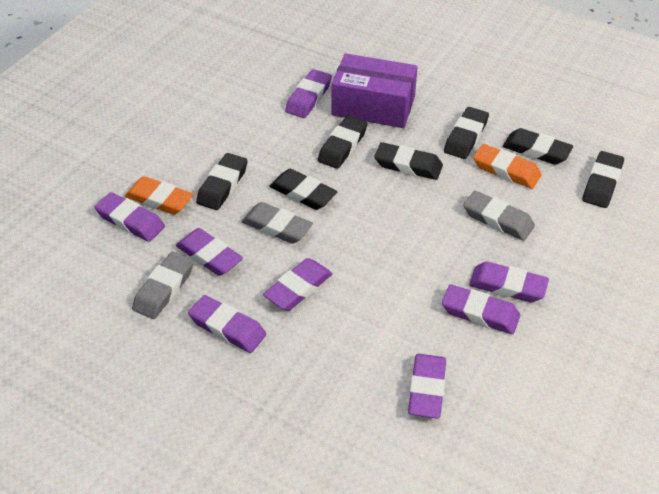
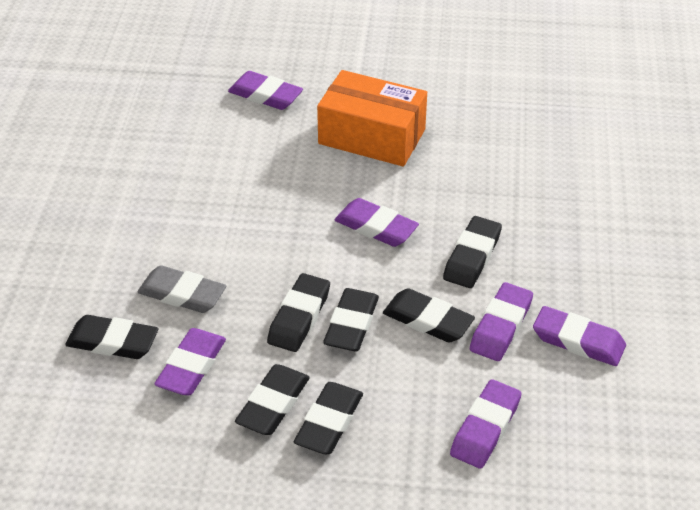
grey eraser: 3 -> 1
orange box: 0 -> 1
orange eraser: 2 -> 0
purple box: 1 -> 0
purple eraser: 8 -> 6

